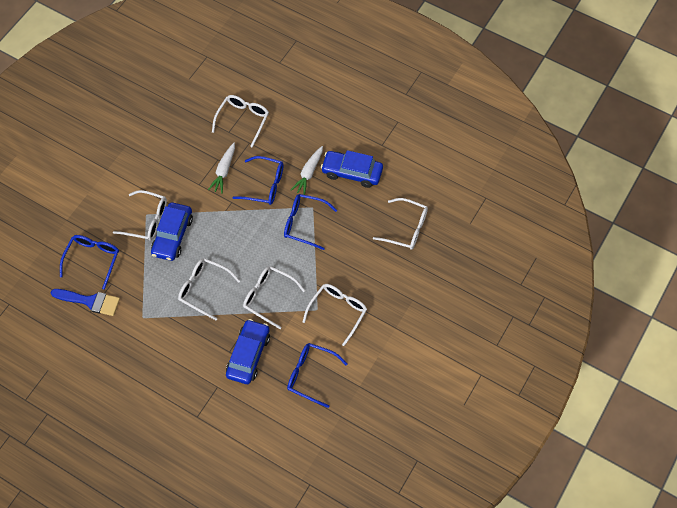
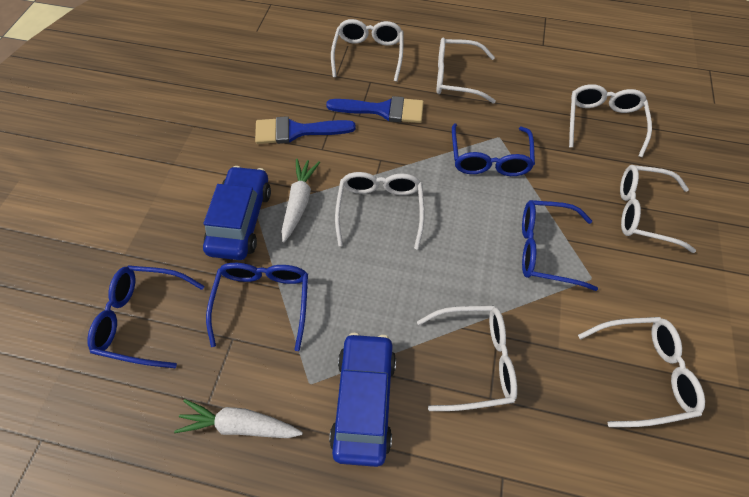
blue brush: 1 -> 2
blue car: 3 -> 2
white glasses: 6 -> 7

